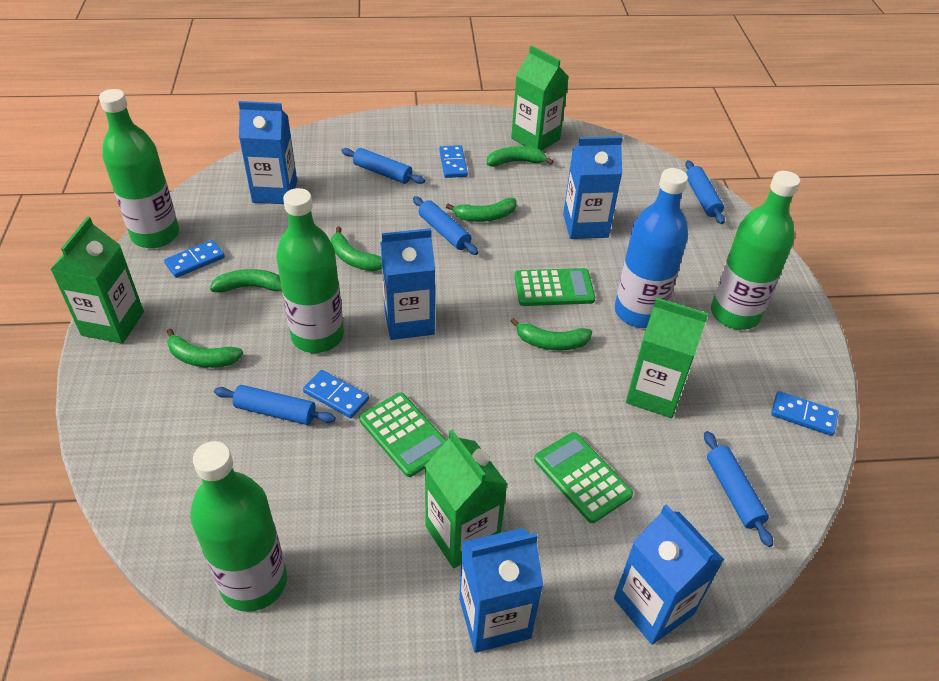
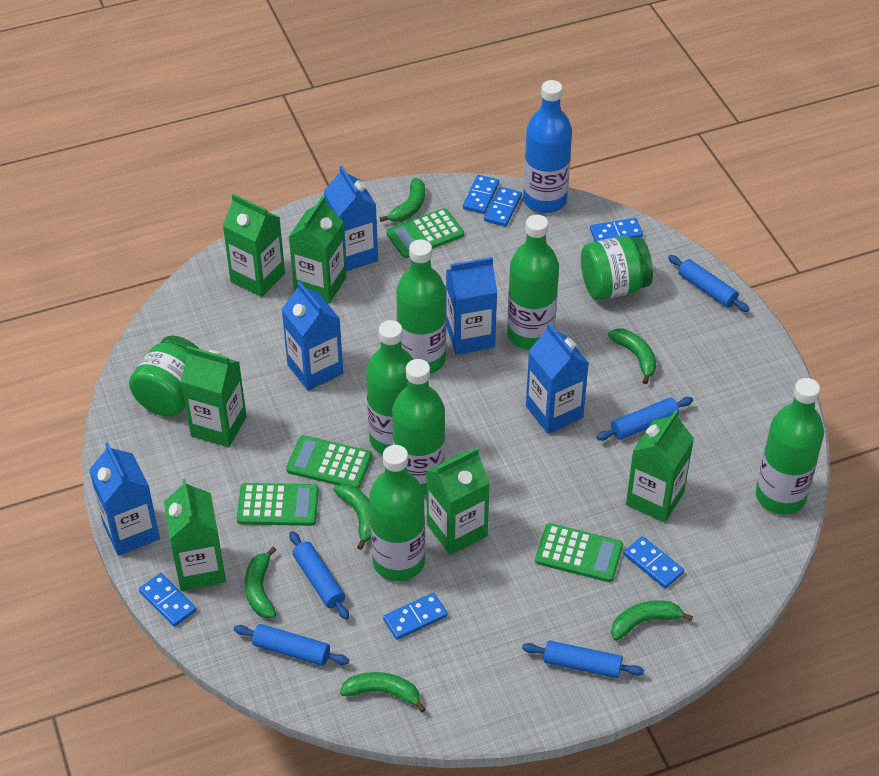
blue domino: 4 -> 6
green bottle: 4 -> 6
green calculator: 3 -> 4
green carton: 4 -> 6
green jar: 0 -> 2

